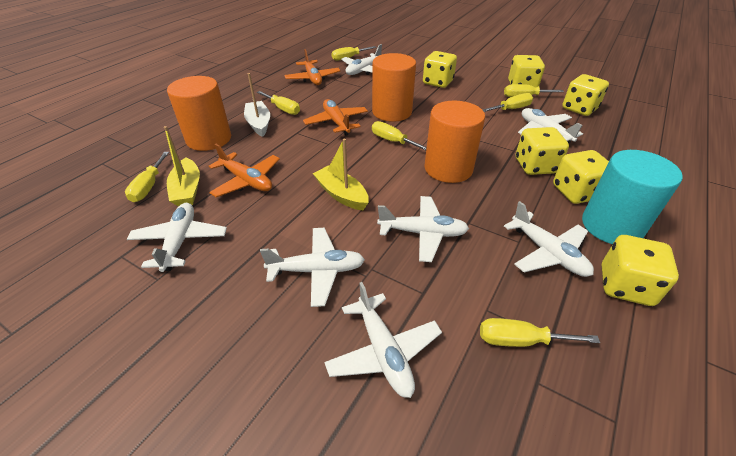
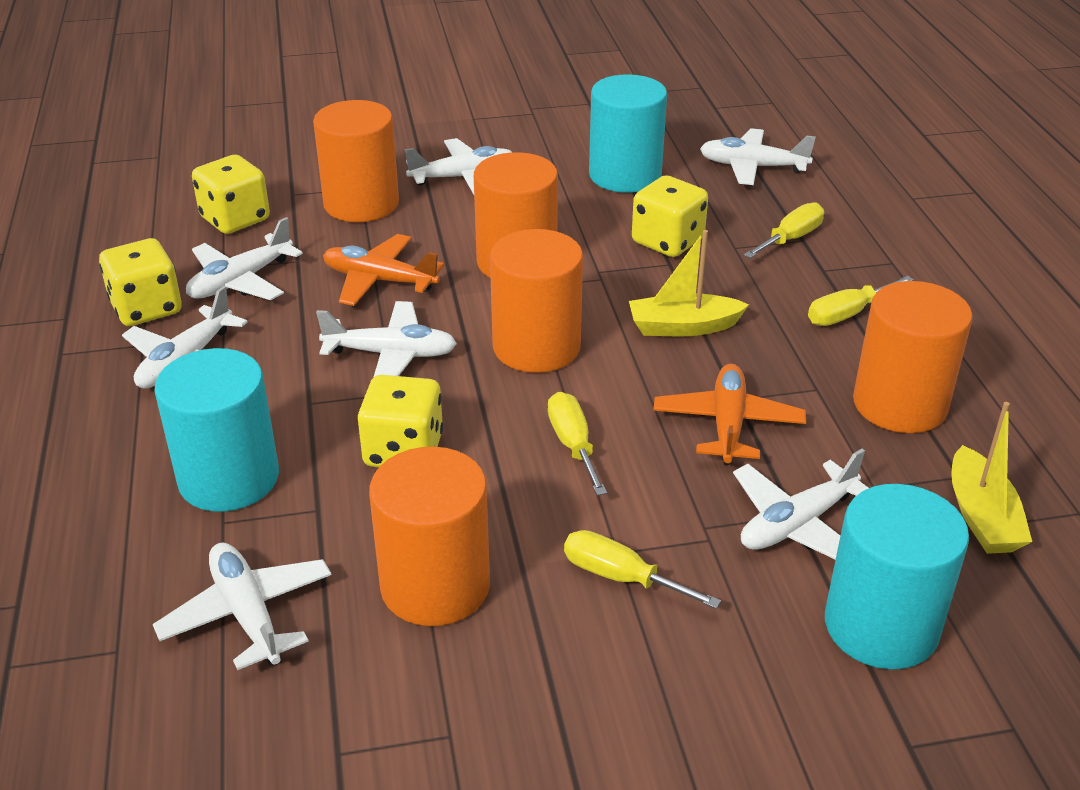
orange cylinder: 3 -> 5
orange plane: 3 -> 2
turquoise cylinder: 1 -> 3
white boat: 1 -> 0
yellow dice: 6 -> 4
yellow screwdriver: 7 -> 4

